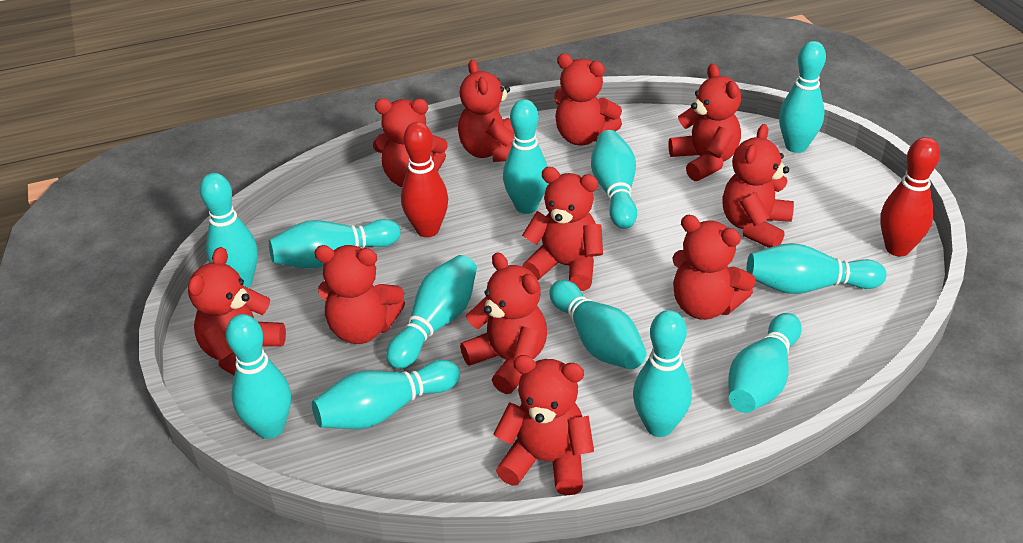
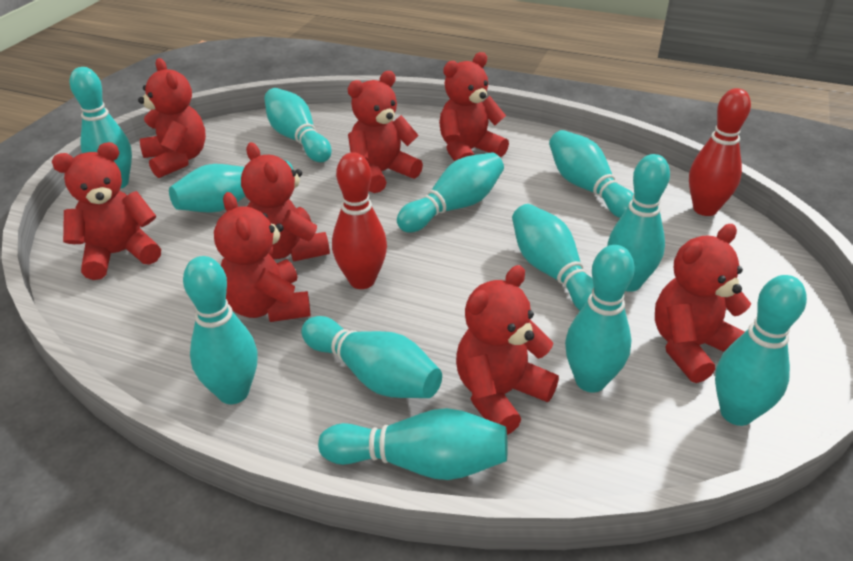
red teddy bear: 11 -> 8

